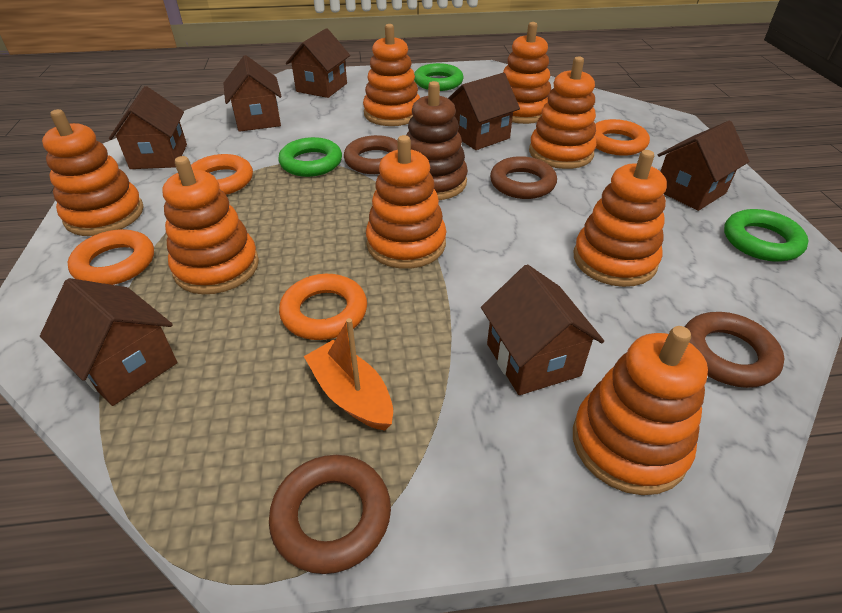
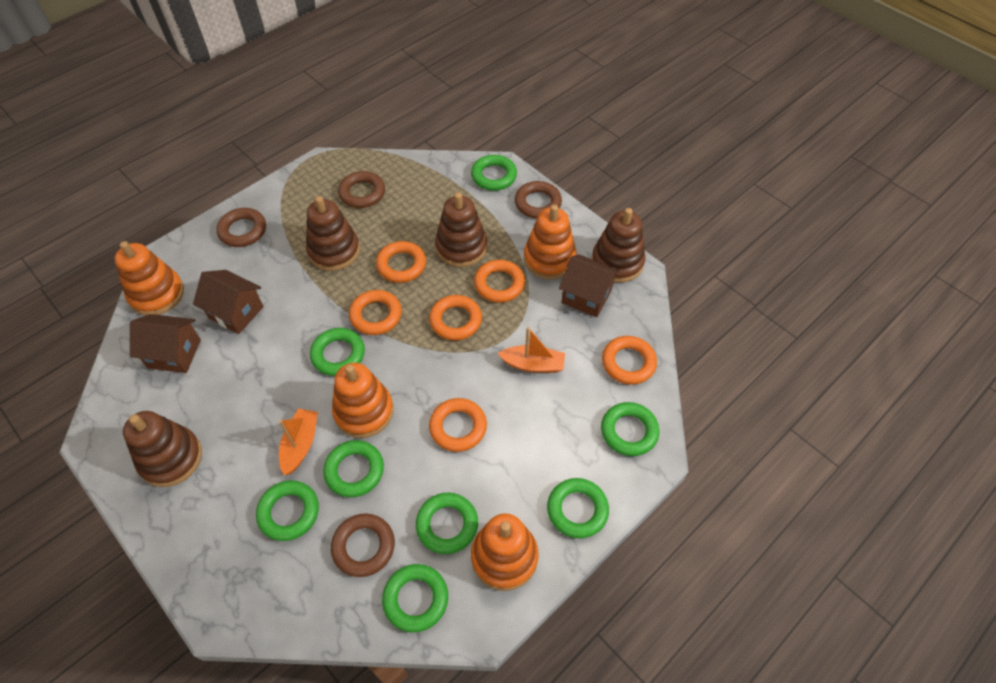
brown house: 7 -> 3
brown stacking toy: 1 -> 4
green ring: 3 -> 8
orange boat: 1 -> 2
orange ring: 4 -> 6
orange stacking toy: 8 -> 4

